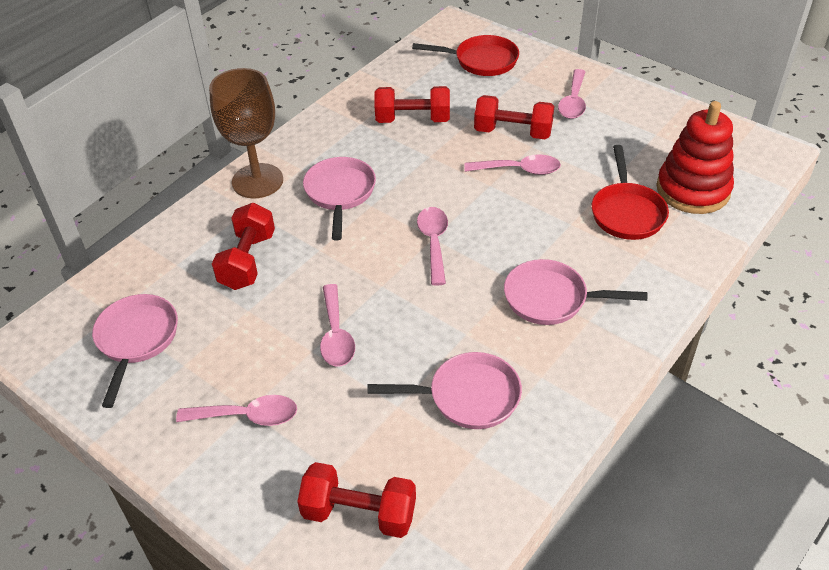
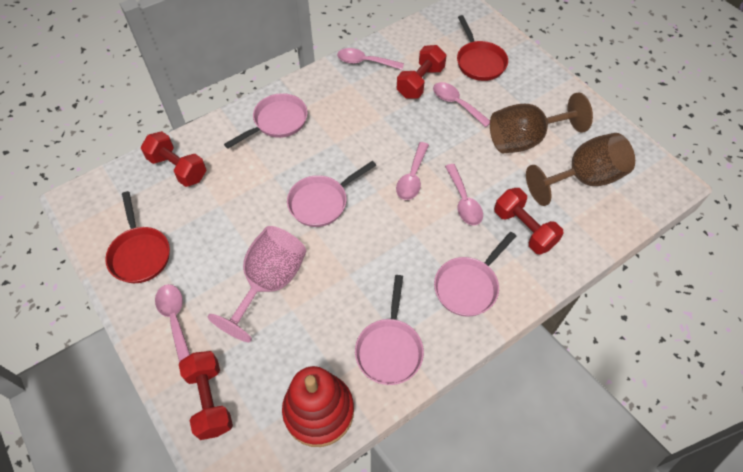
brown goblet: 1 -> 2
pink goblet: 0 -> 1

